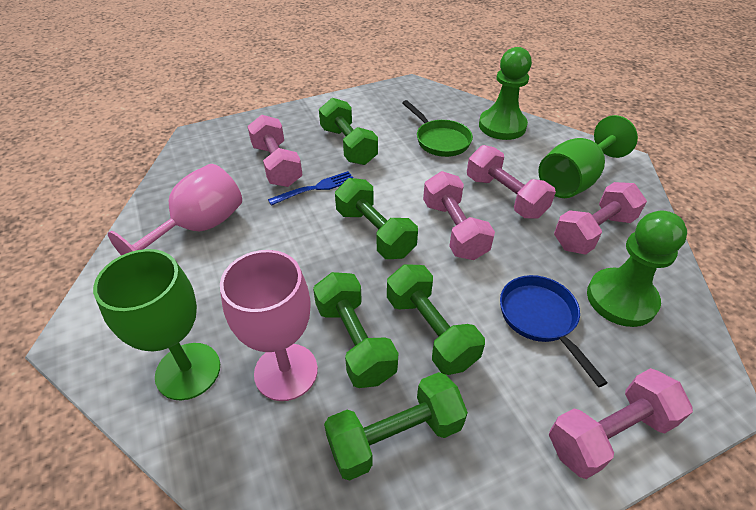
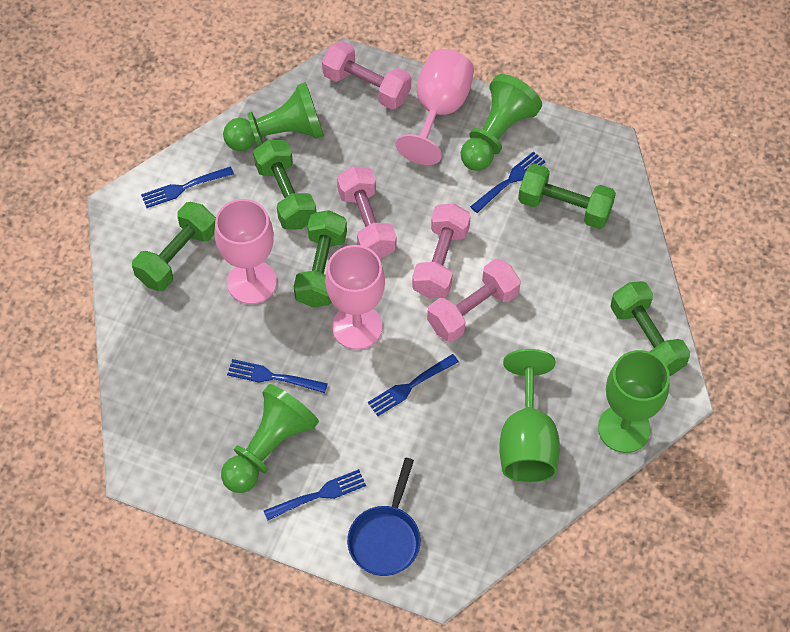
blue fork: 1 -> 5
green pan: 1 -> 0
green pawn: 2 -> 3
pink dumbbell: 5 -> 4
pink goblet: 2 -> 3

